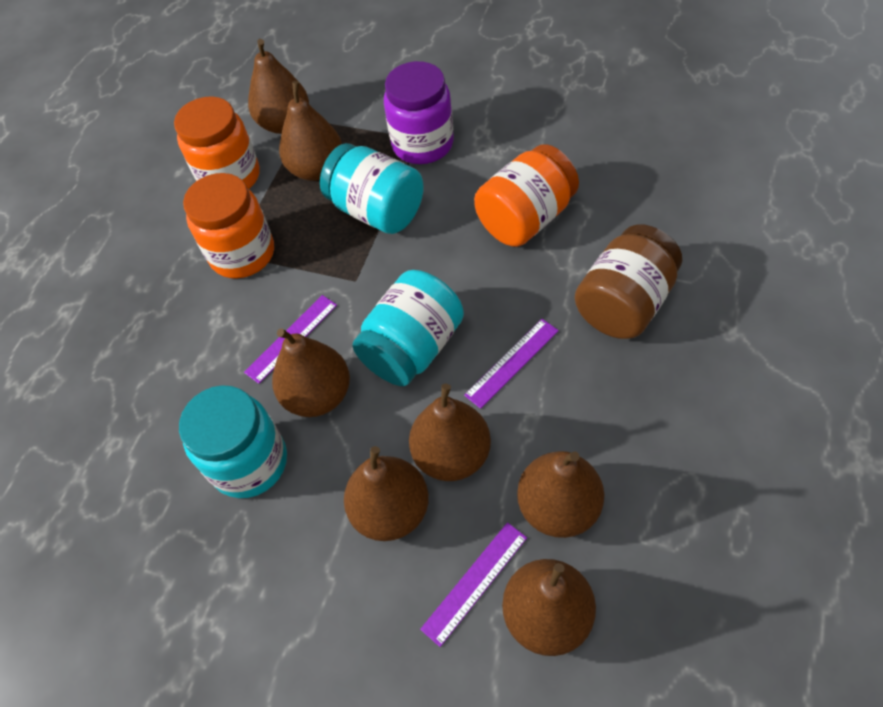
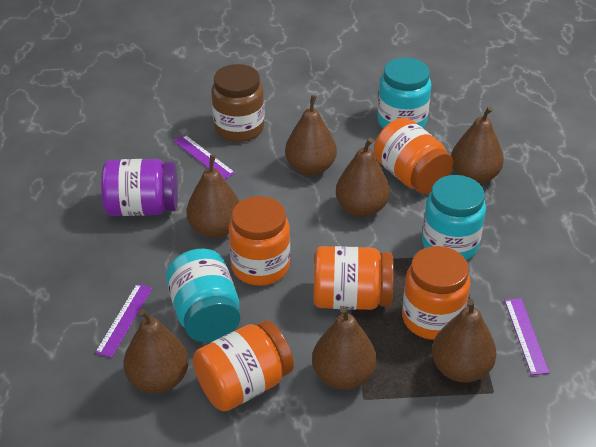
orange jar: 3 -> 5

